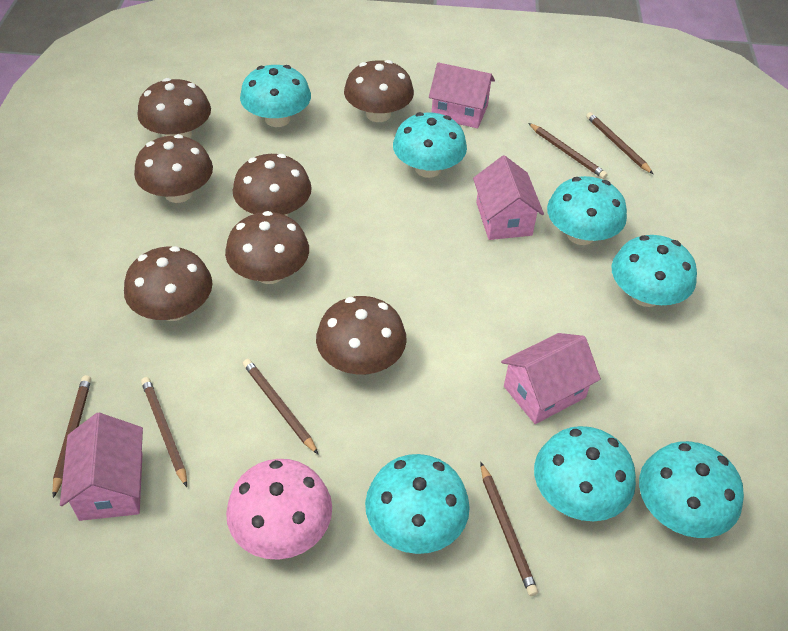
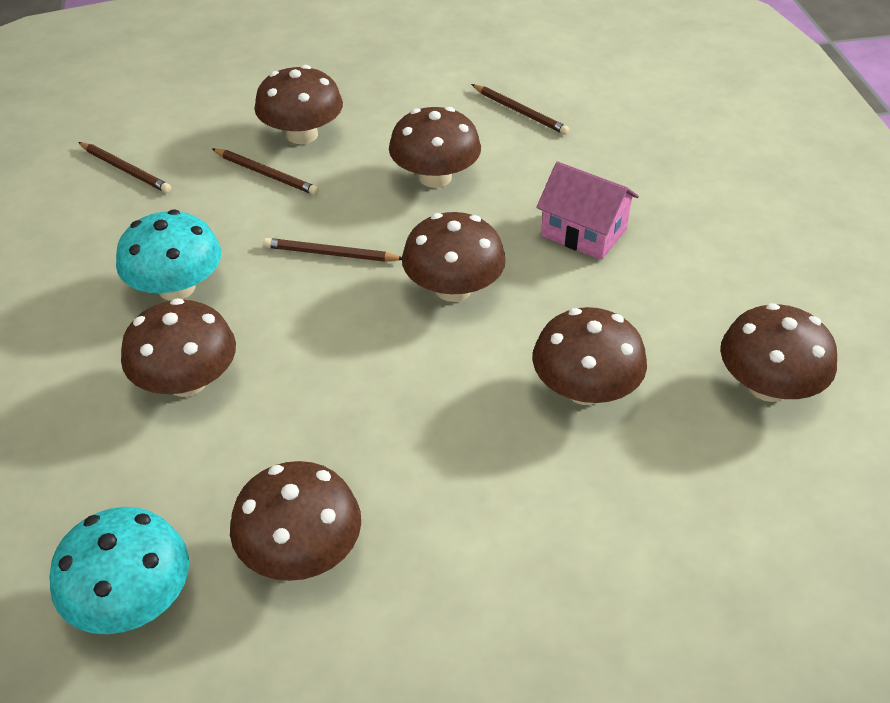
brown pencil: 6 -> 4
pink house: 4 -> 1
pink mushroom: 1 -> 0
turquoise mushroom: 7 -> 2

